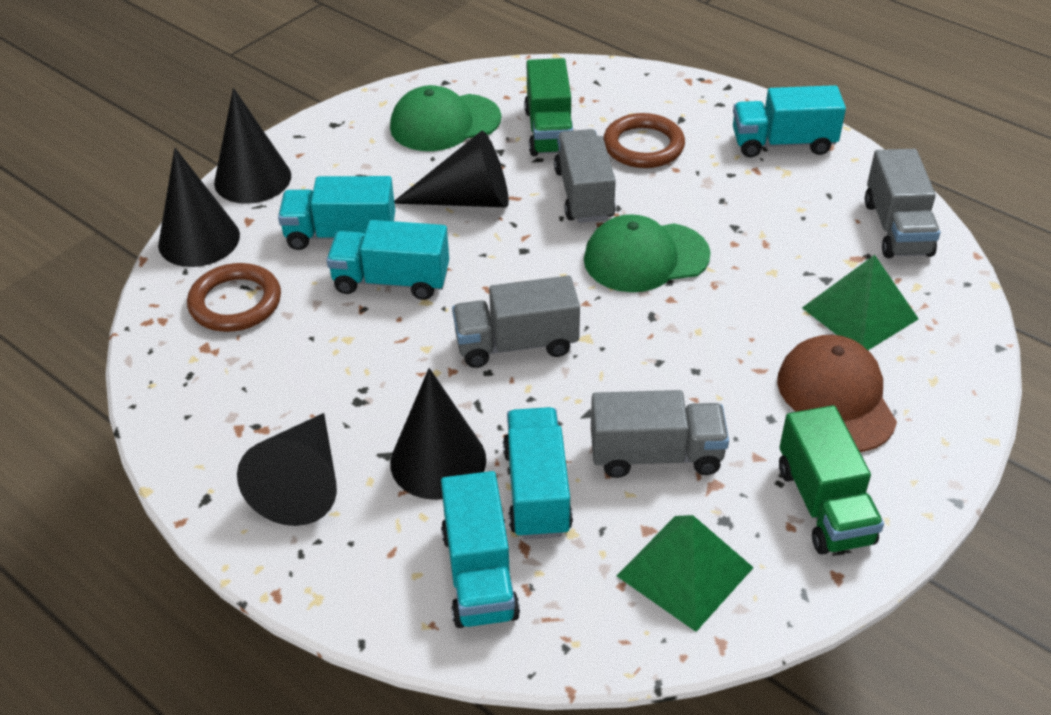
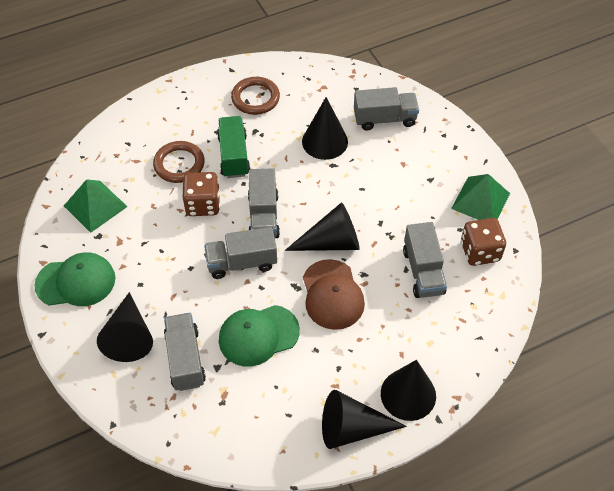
brown dice: 0 -> 2
green truck: 2 -> 1
grey truck: 4 -> 5
turquoise truck: 5 -> 0

